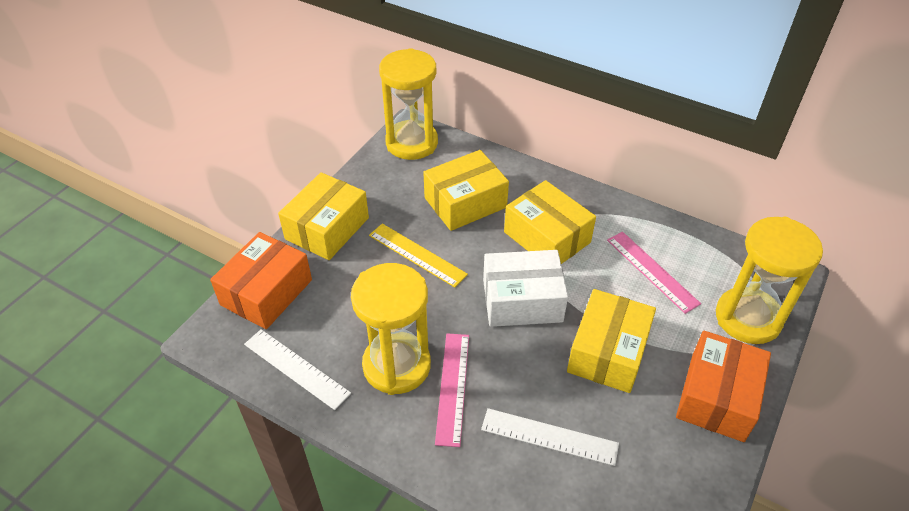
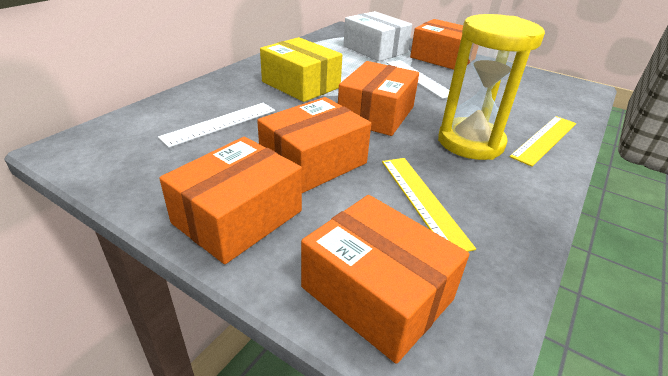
orange box: 2 -> 5
pink ruler: 2 -> 0
yellow box: 4 -> 1
yellow hourglass: 3 -> 1
yellow ruler: 1 -> 2

